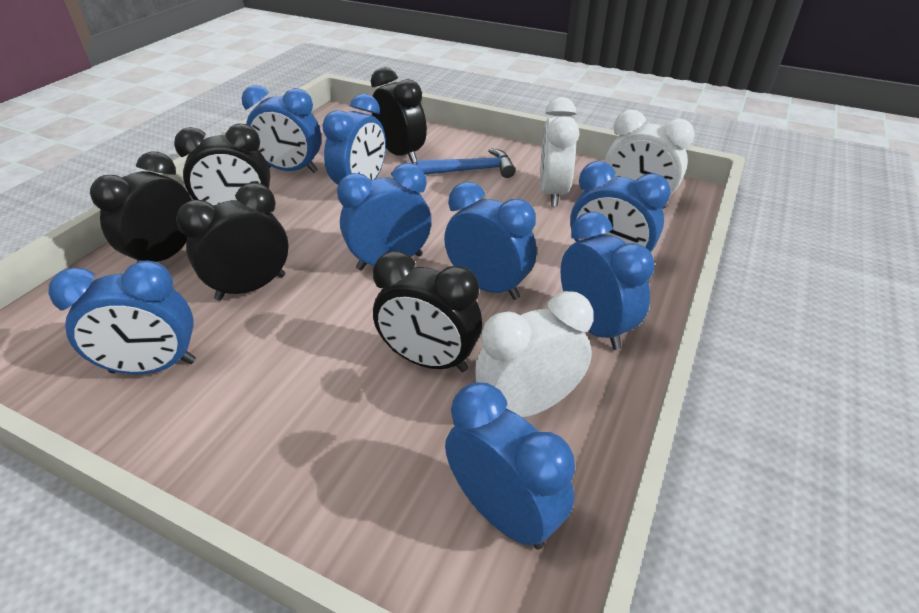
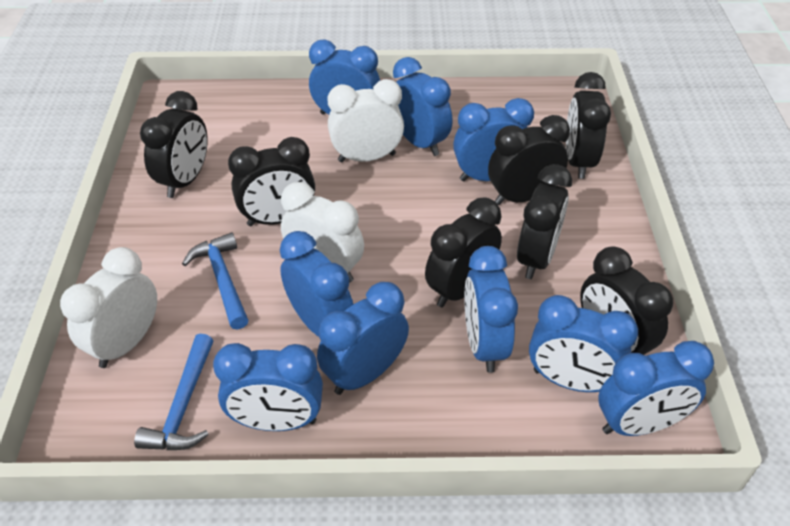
black clock: 5 -> 7
blue clock: 8 -> 9
blue hammer: 1 -> 2

